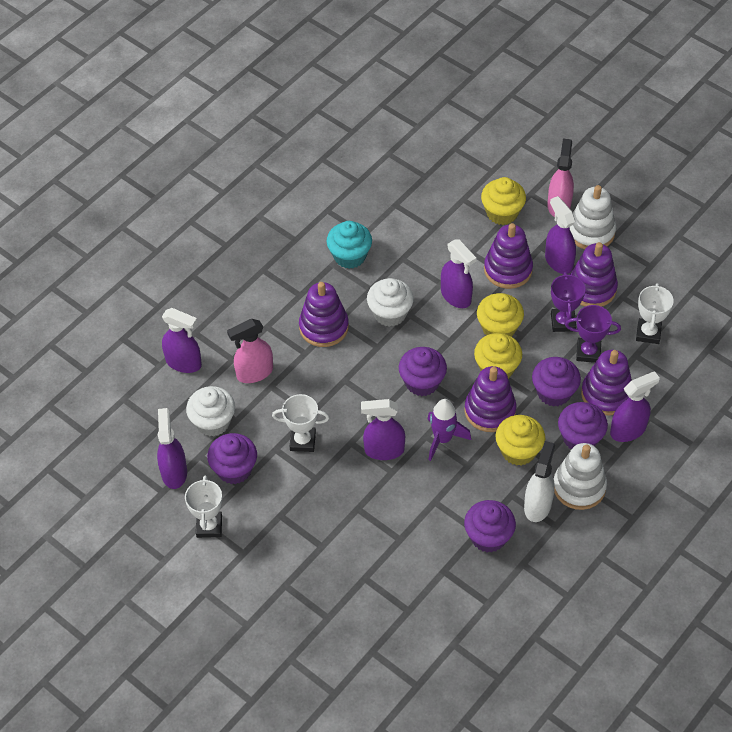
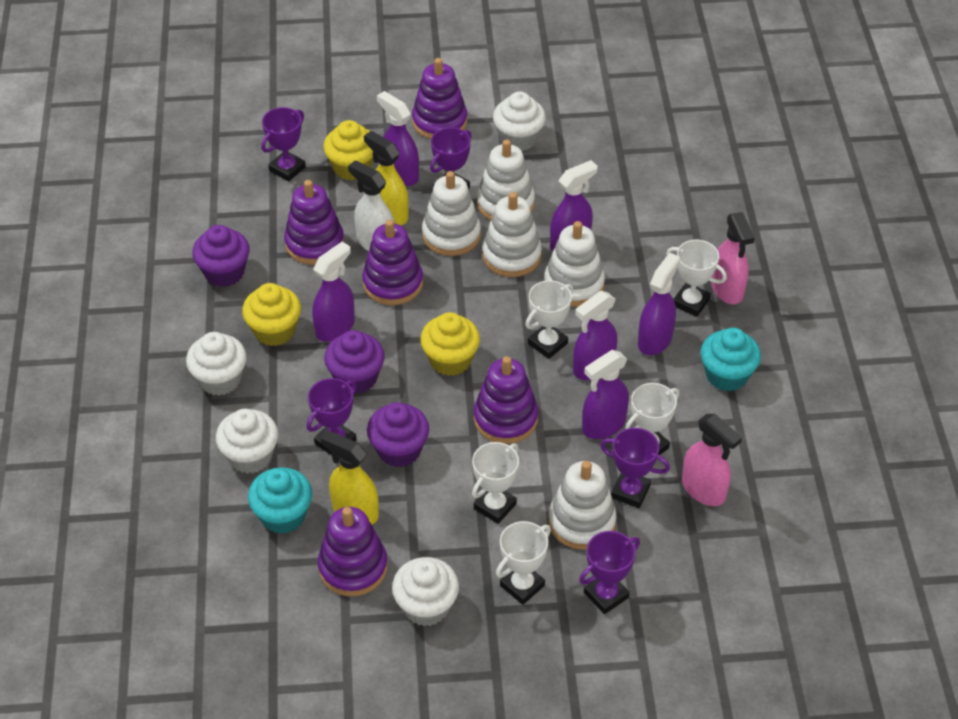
purple cupcake: 5 -> 3
purple rocket: 1 -> 0
purple trophy: 2 -> 5
turquoise cupcake: 1 -> 2
white cupcake: 2 -> 4
white stacking toy: 2 -> 5
white trophy: 3 -> 5
yellow cupcake: 4 -> 3
yellow spray bottle: 0 -> 2

